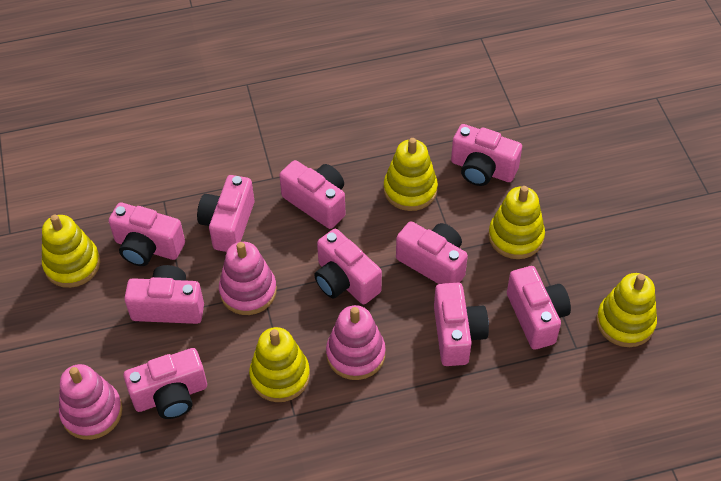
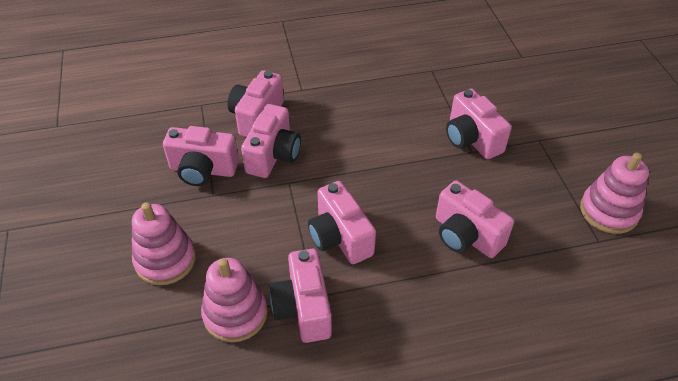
pink camera: 10 -> 7
yellow stacking toy: 5 -> 0

